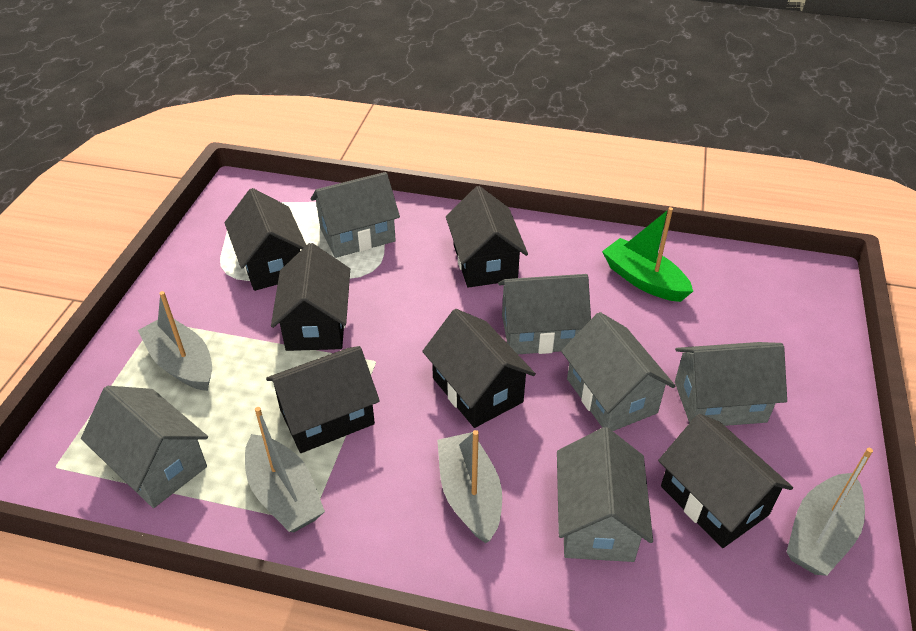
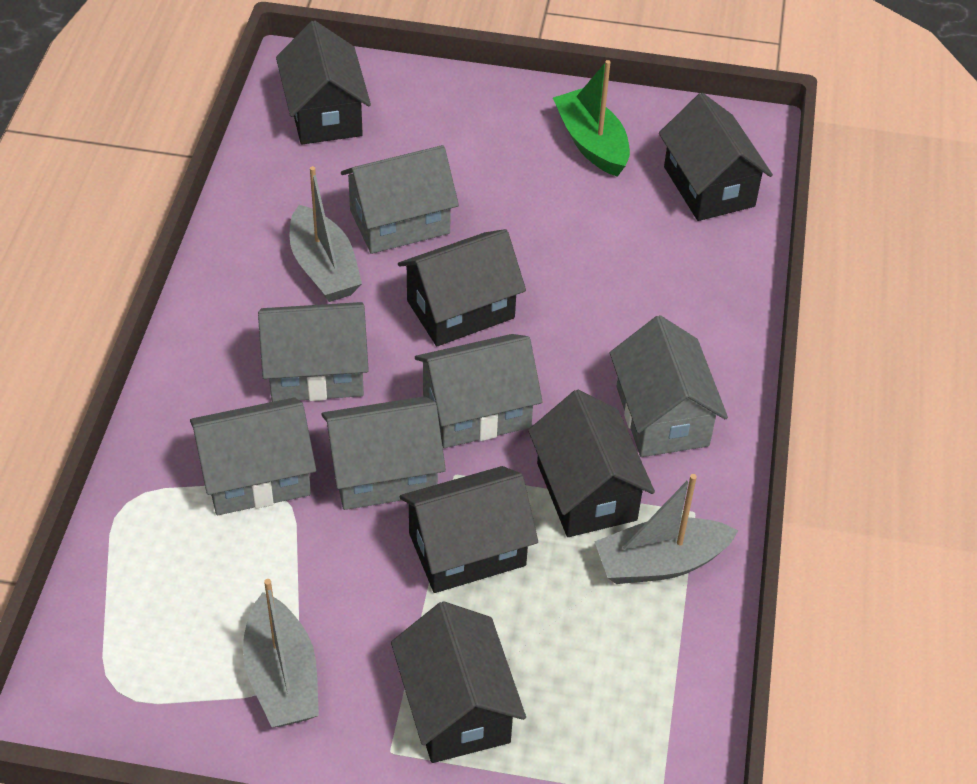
grey boat: 4 -> 3

